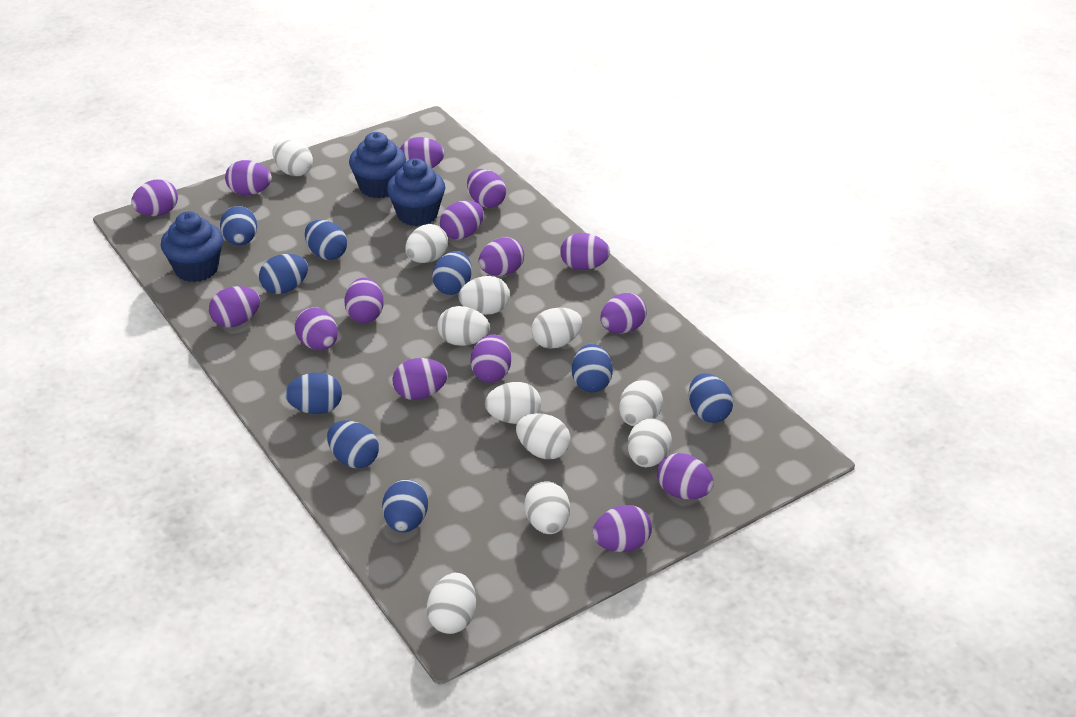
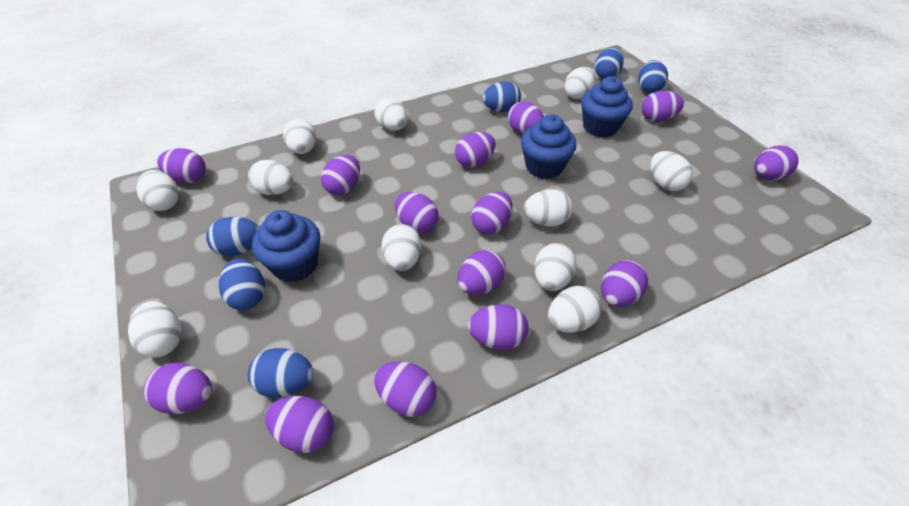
blue egg: 9 -> 6
purple egg: 15 -> 14

